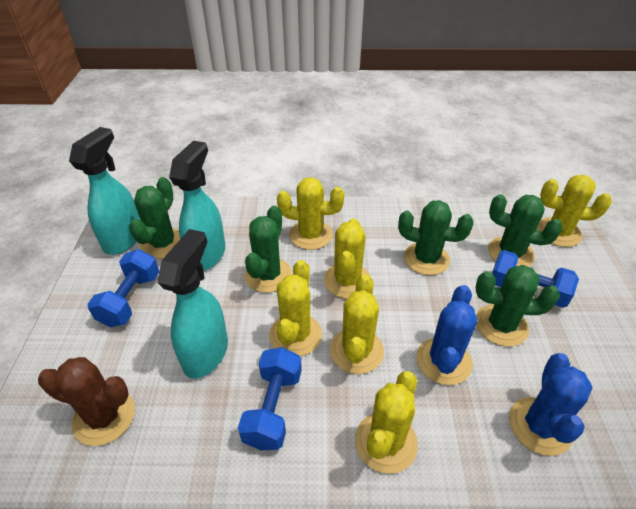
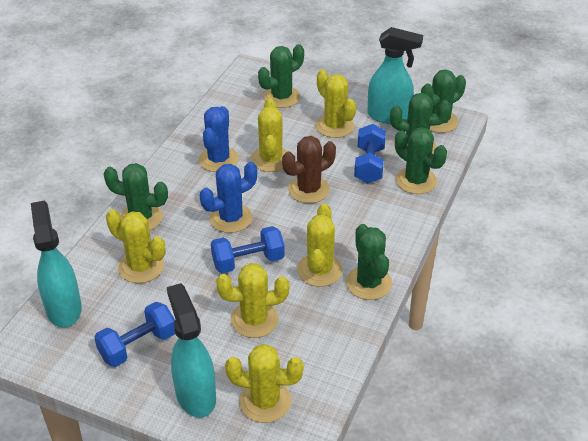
green cactus: 5 -> 6

